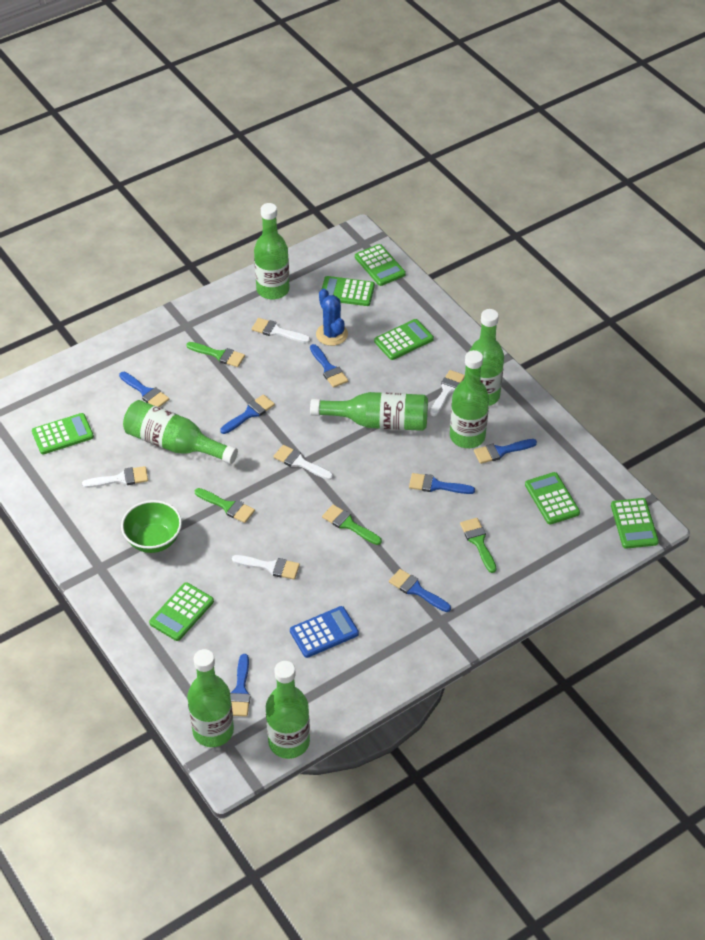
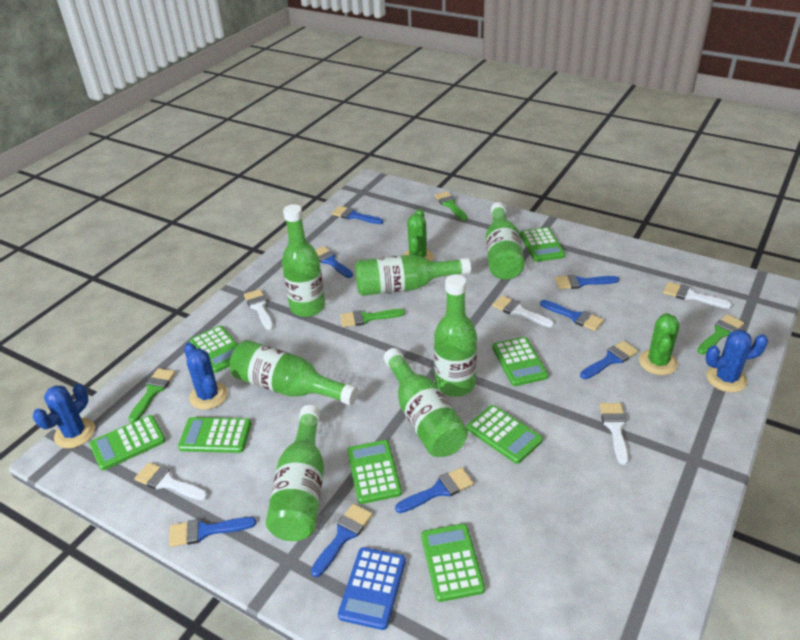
blue brush: 7 -> 8
blue cactus: 1 -> 3
green bowl: 1 -> 0
green cactus: 0 -> 2
green calculator: 7 -> 8

